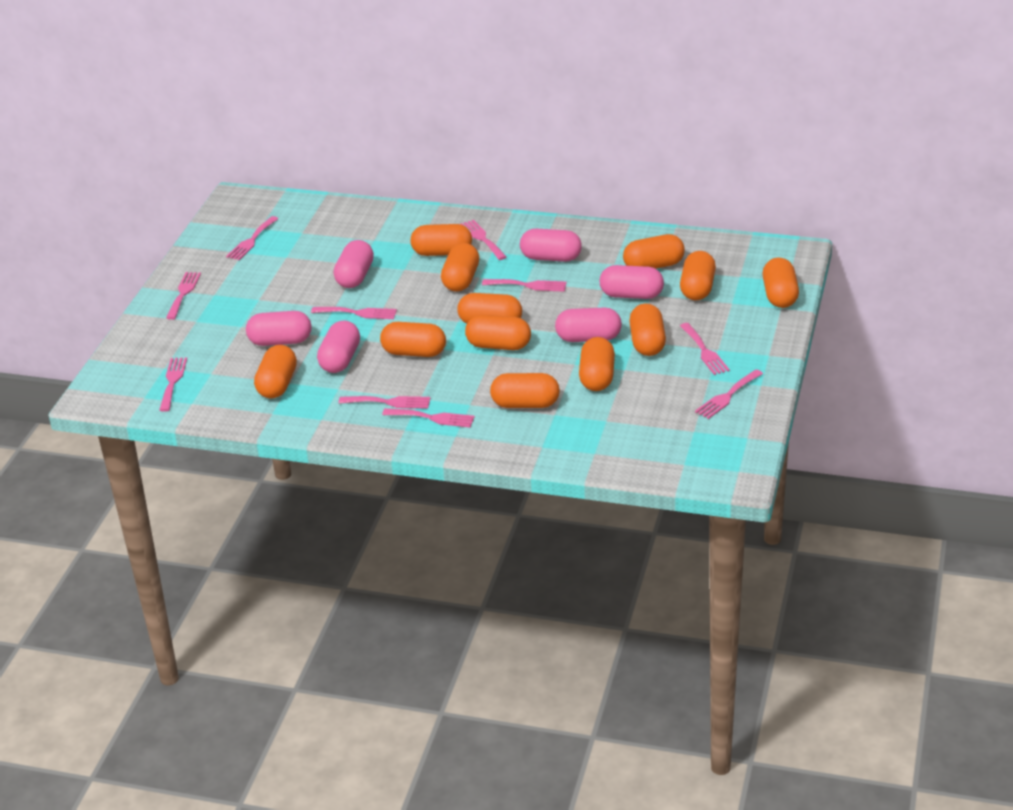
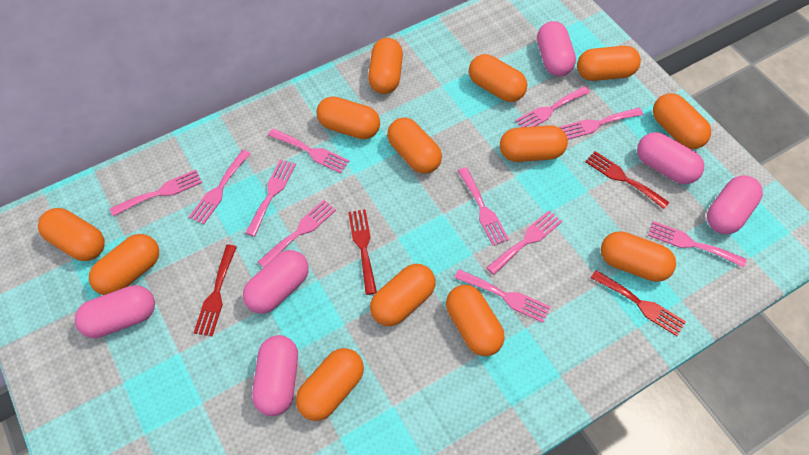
orange capsule: 12 -> 13
pink fork: 10 -> 11
red fork: 0 -> 4

